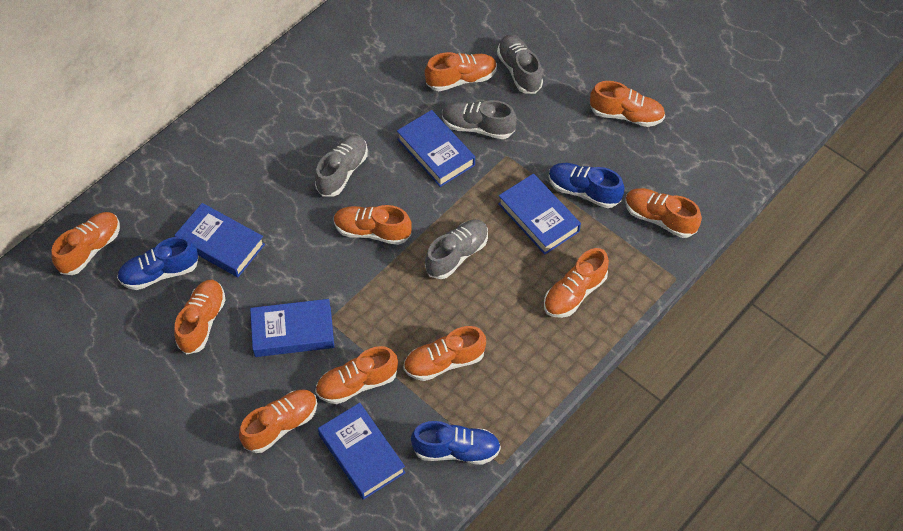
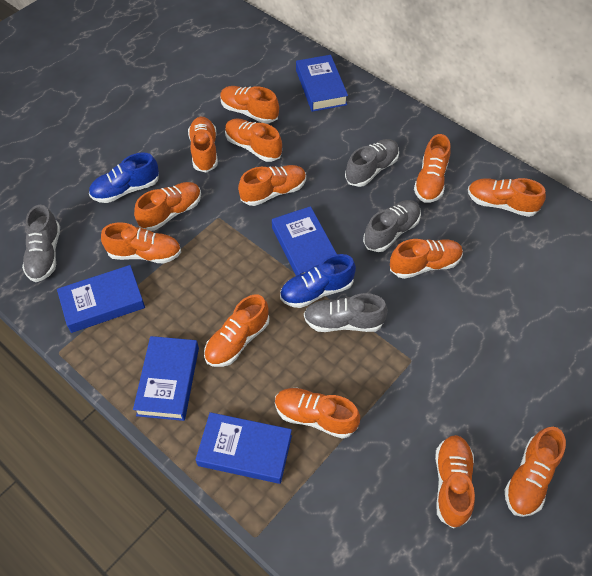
blue shoe: 3 -> 2
orange shoe: 10 -> 13

